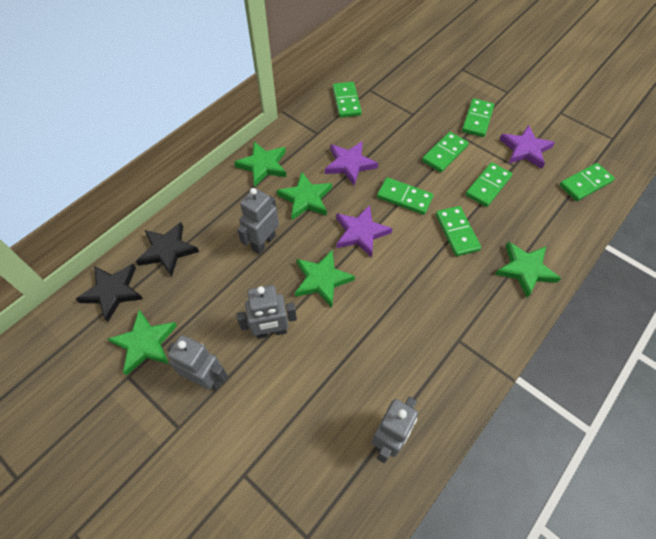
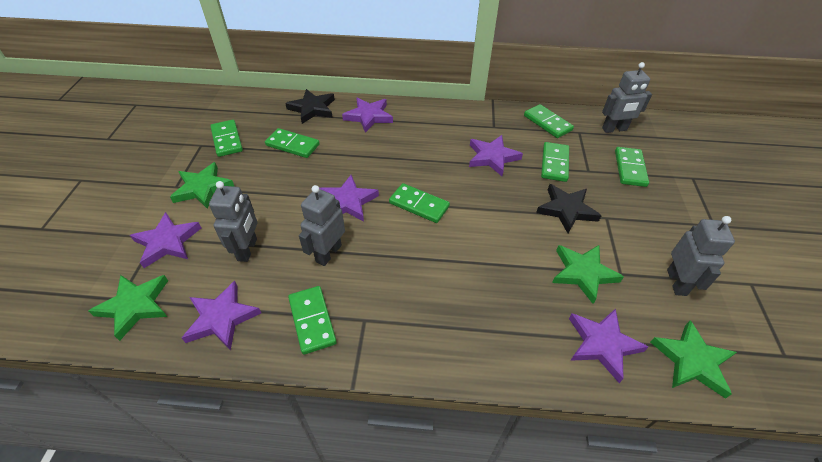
green star: 5 -> 4
purple star: 3 -> 6

